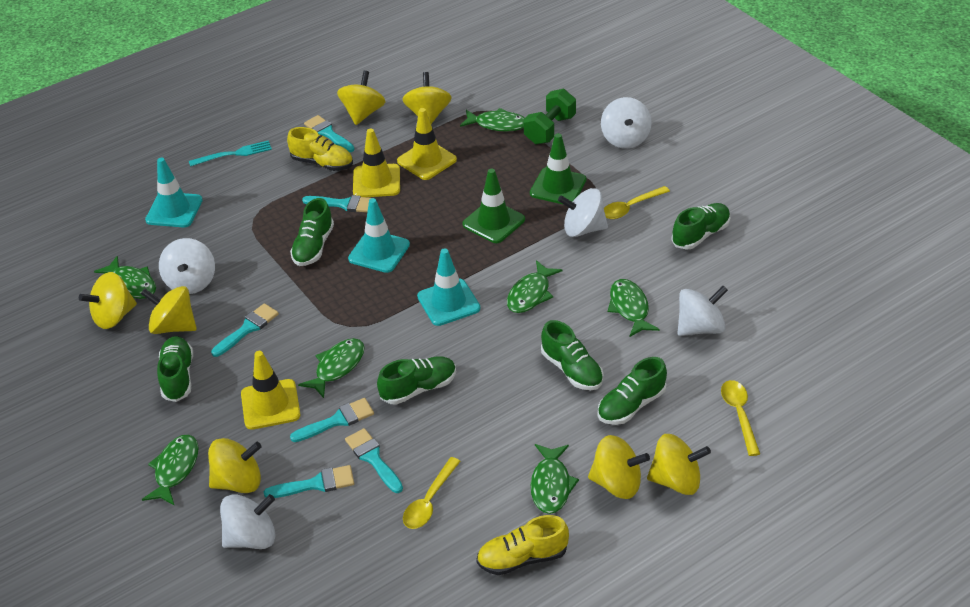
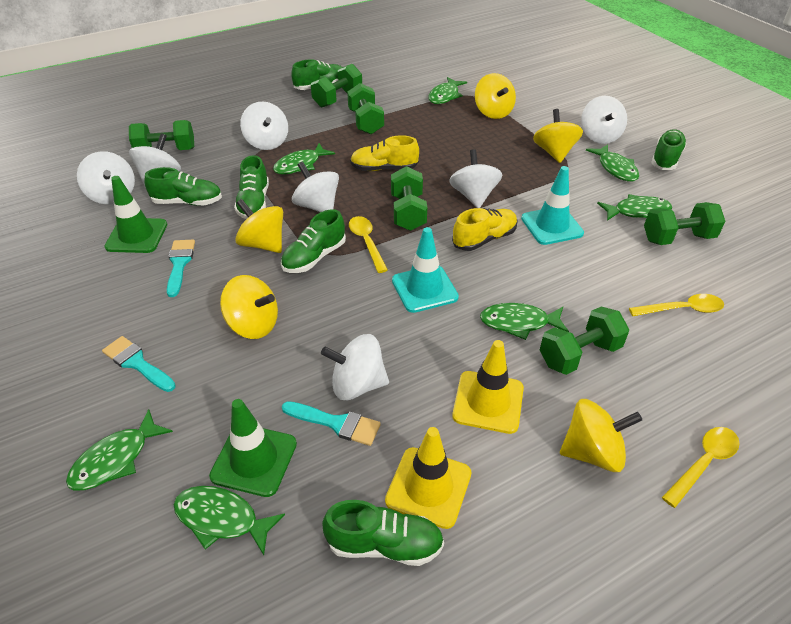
green dumbbell: 1 -> 6
turquoise brush: 6 -> 3
turquoise fork: 1 -> 0
turquoise traffic cone: 3 -> 2
white spinning top: 5 -> 7
yellow spinning top: 7 -> 5
yellow traffic cone: 3 -> 2

